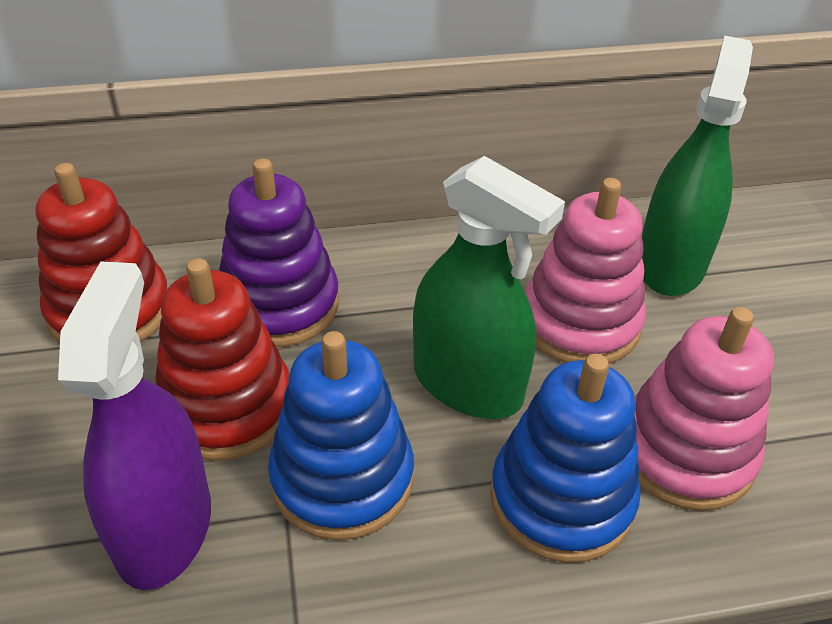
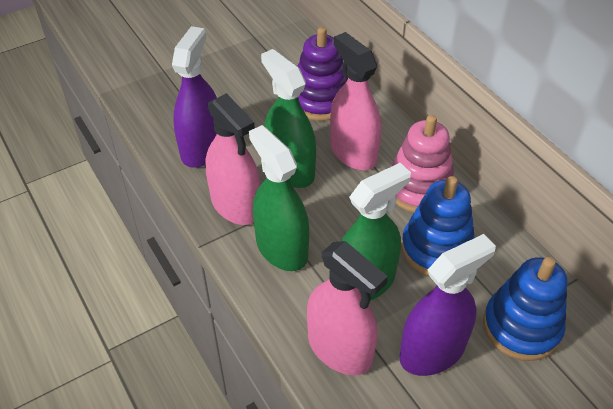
green spray bottle: 2 -> 3
pink spray bottle: 0 -> 3
pink stacking toy: 2 -> 1
purple spray bottle: 1 -> 2
red stacking toy: 2 -> 0

